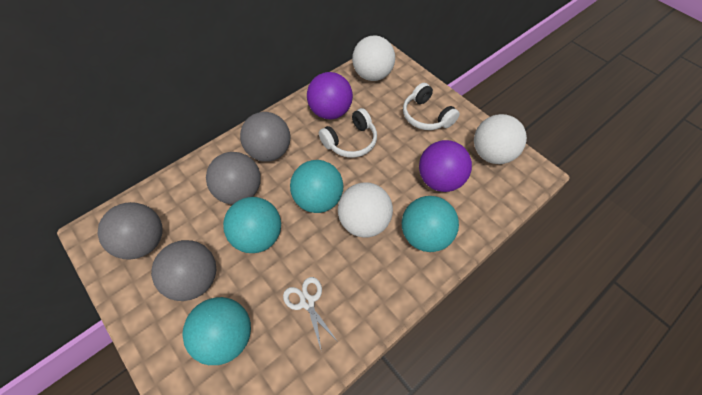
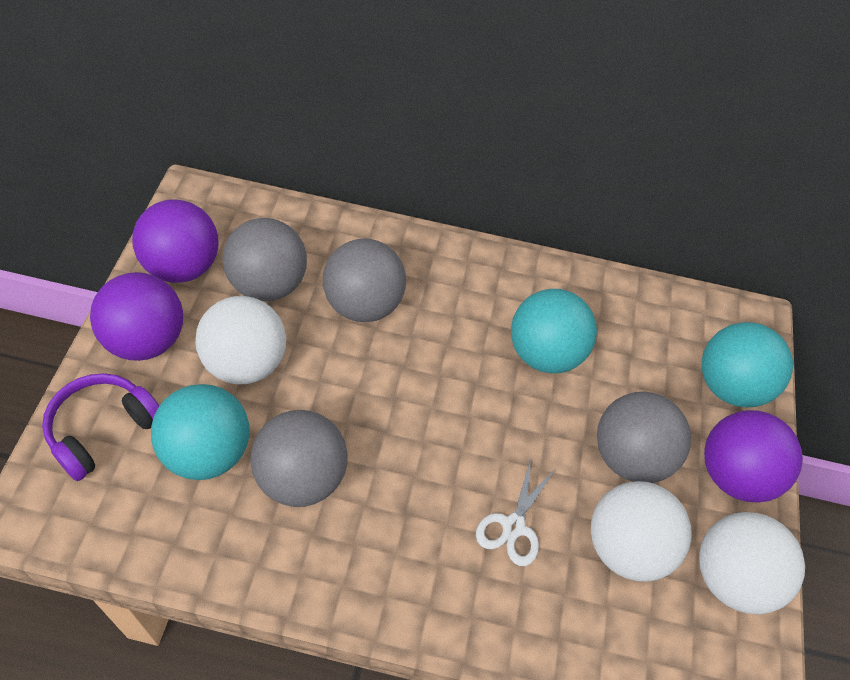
purple ball: 2 -> 3
purple headphones: 0 -> 1
turquoise ball: 4 -> 3
white headphones: 2 -> 0

